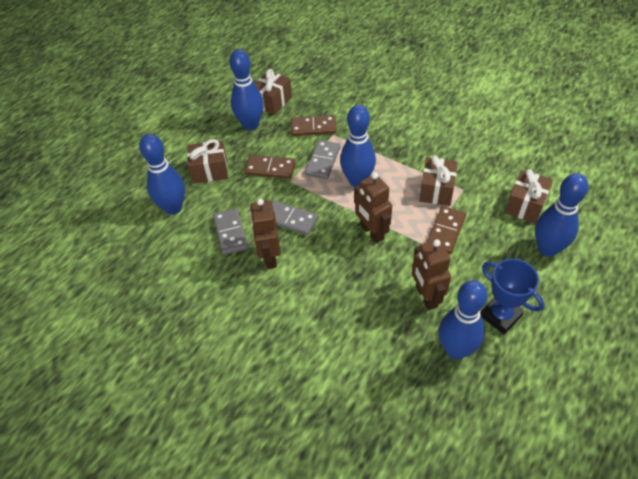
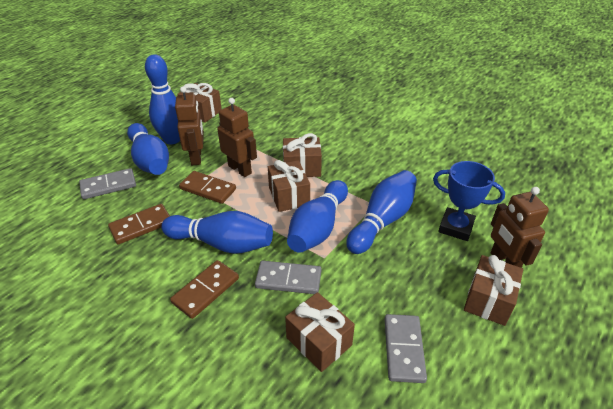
brown gift: 4 -> 5

